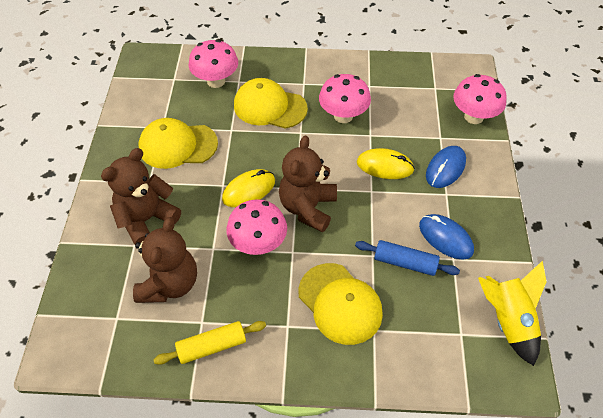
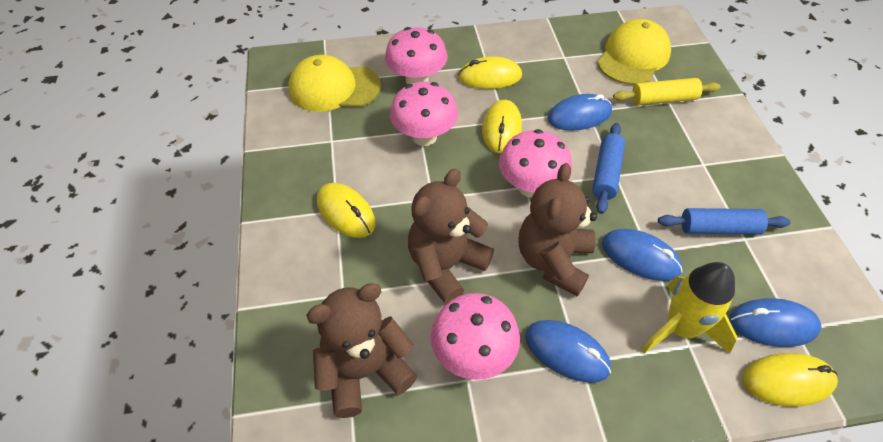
blue mouse: 2 -> 4
blue rolling pin: 1 -> 2
yellow cap: 3 -> 2
yellow mouse: 2 -> 4

